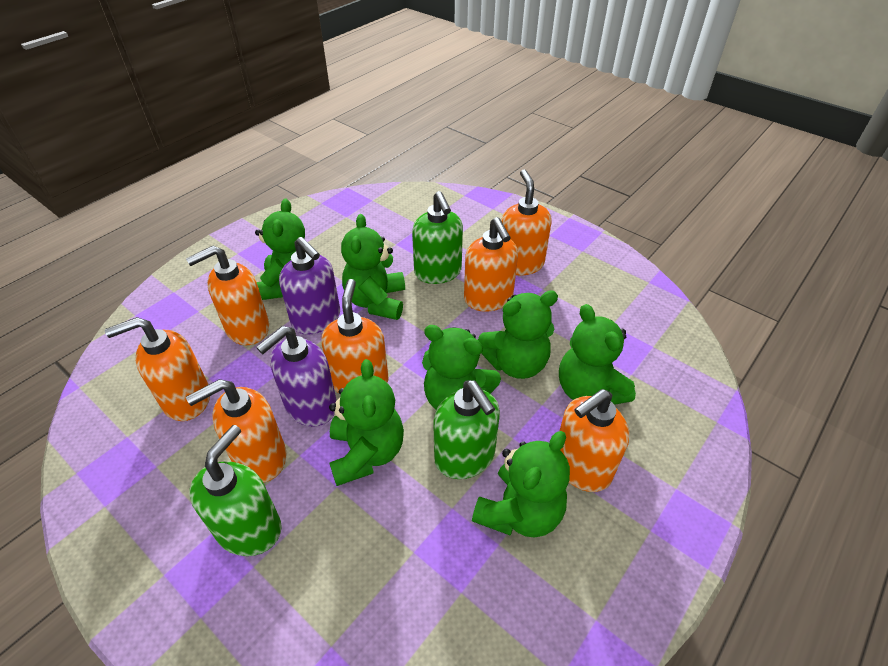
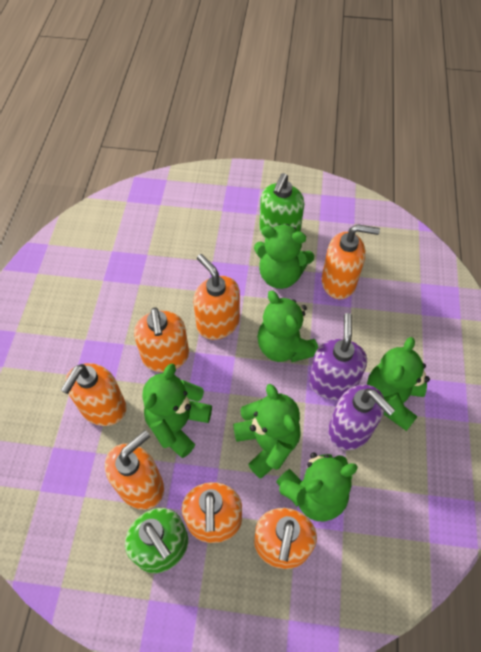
green soap dispenser: 3 -> 2
green teddy bear: 7 -> 6

